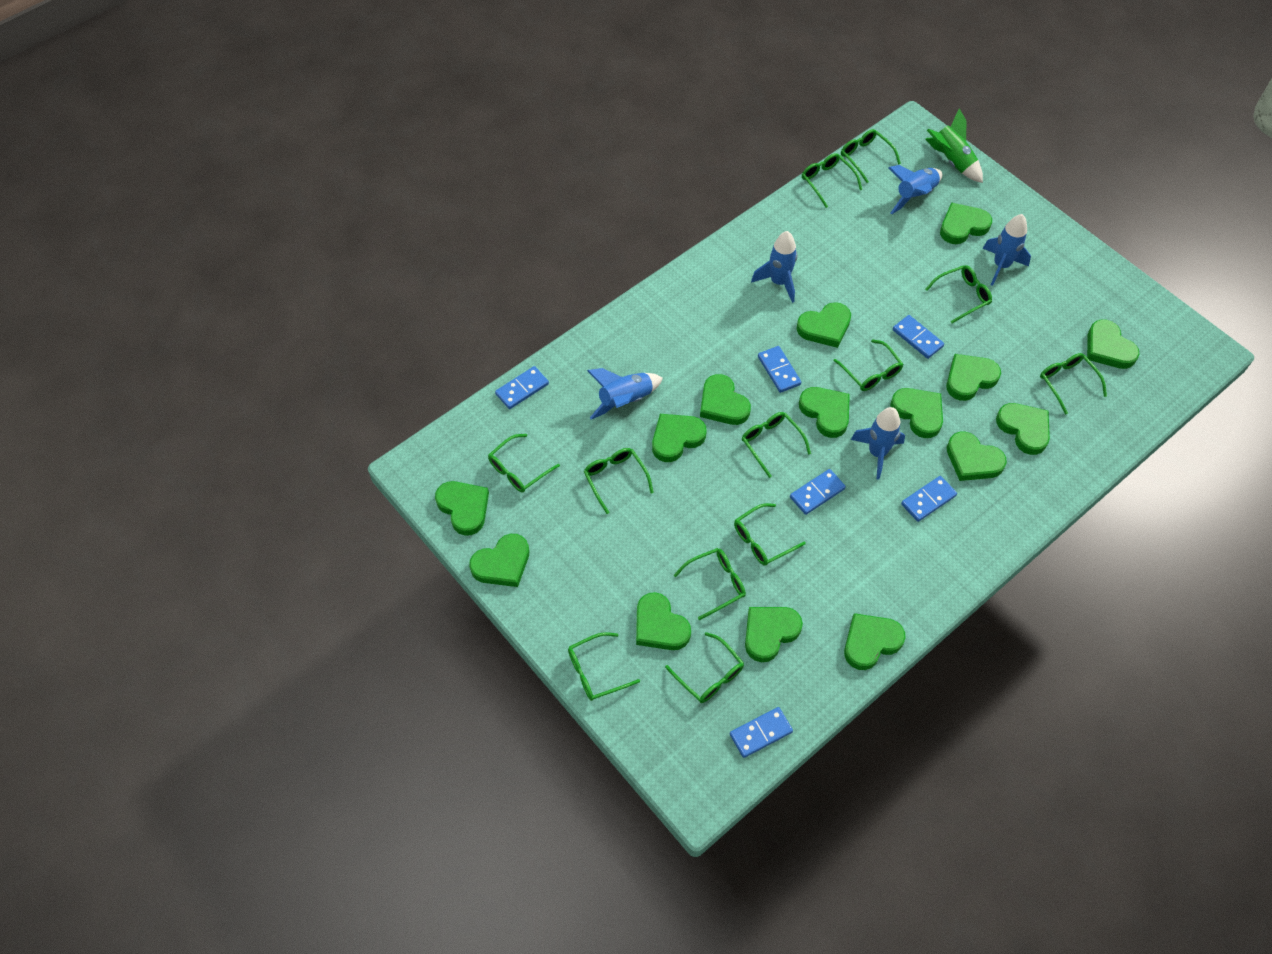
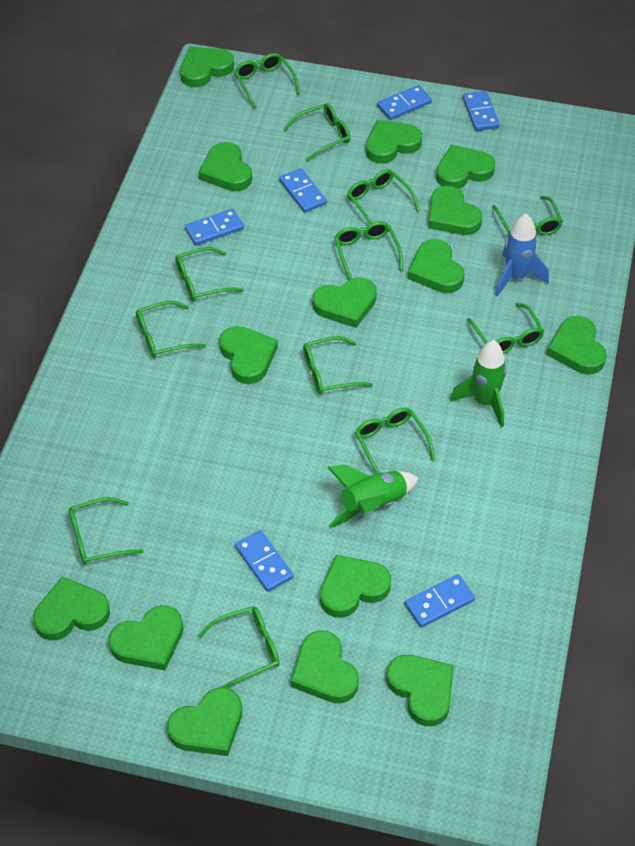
blue rocket: 5 -> 1
green rocket: 1 -> 2

